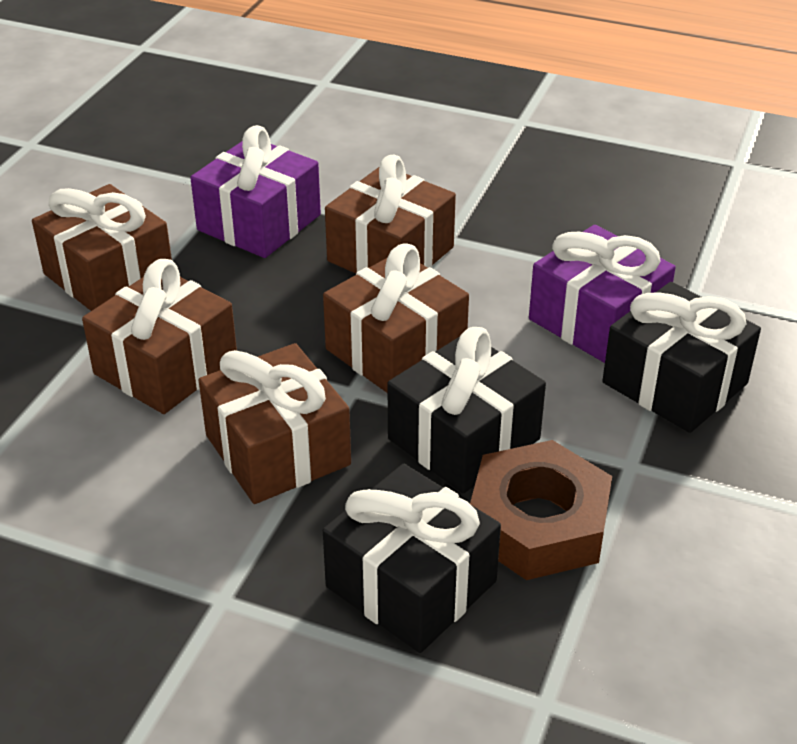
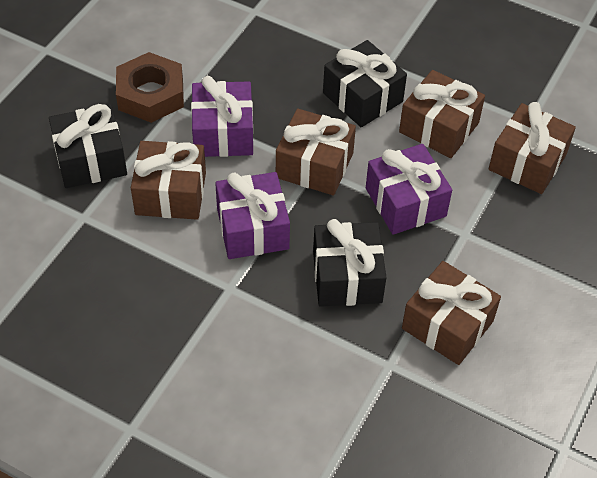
purple gift: 2 -> 3

